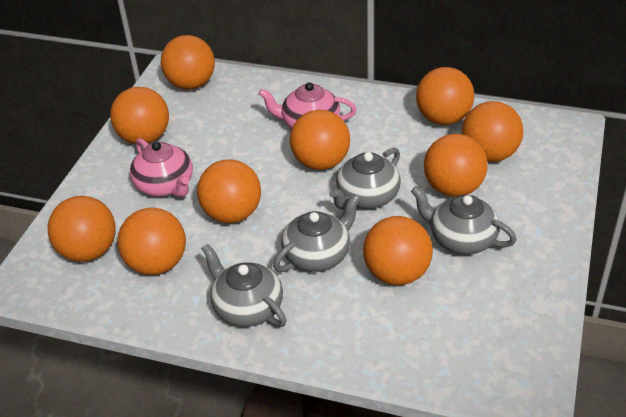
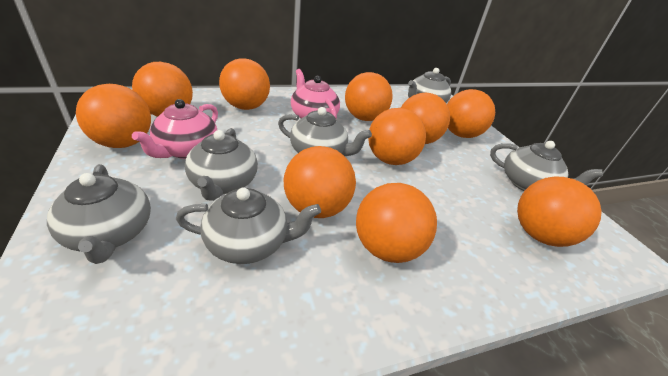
grey teapot: 4 -> 6

